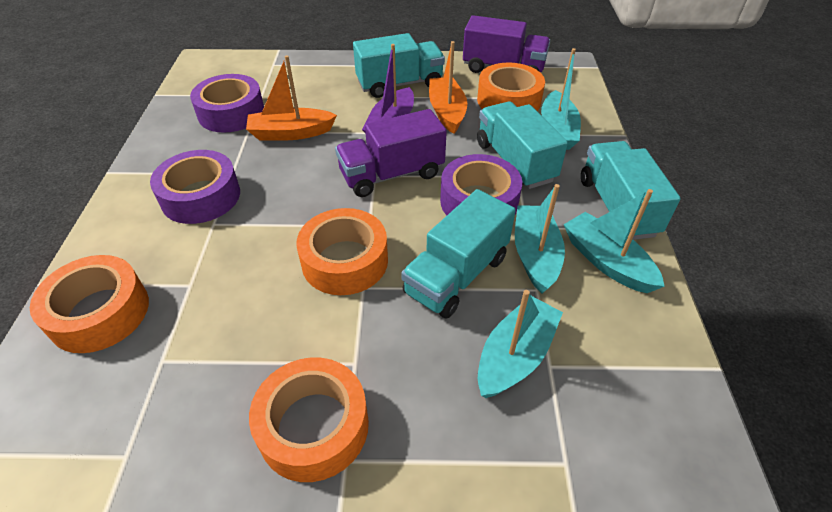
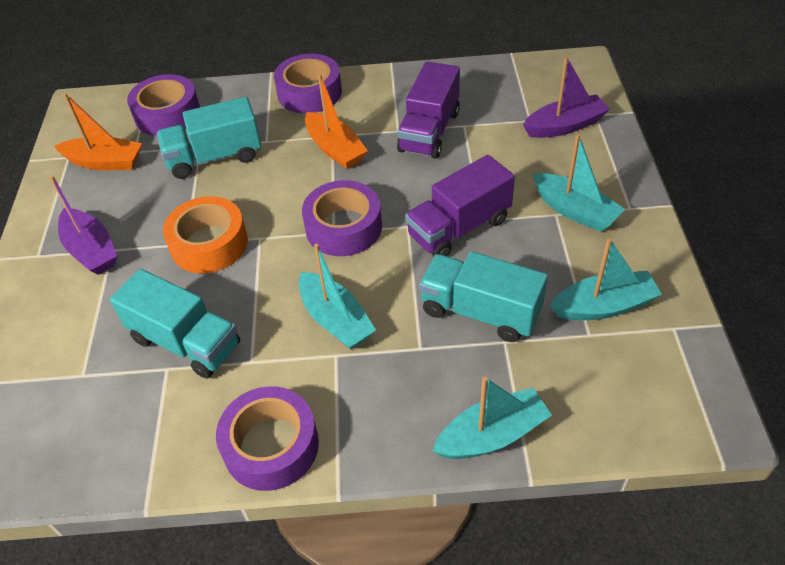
orange tape: 4 -> 1
purple boat: 1 -> 2
purple tape: 3 -> 4
turquoise truck: 4 -> 3

